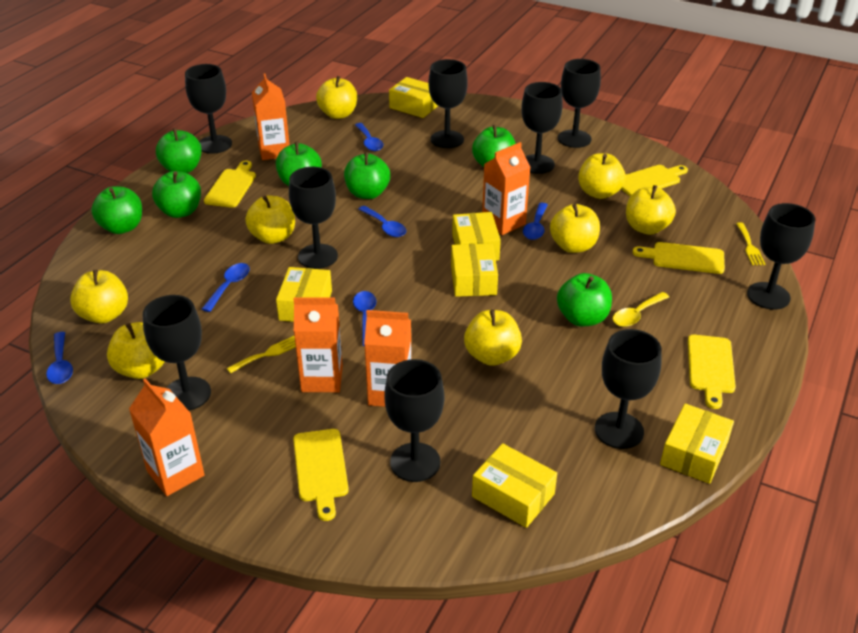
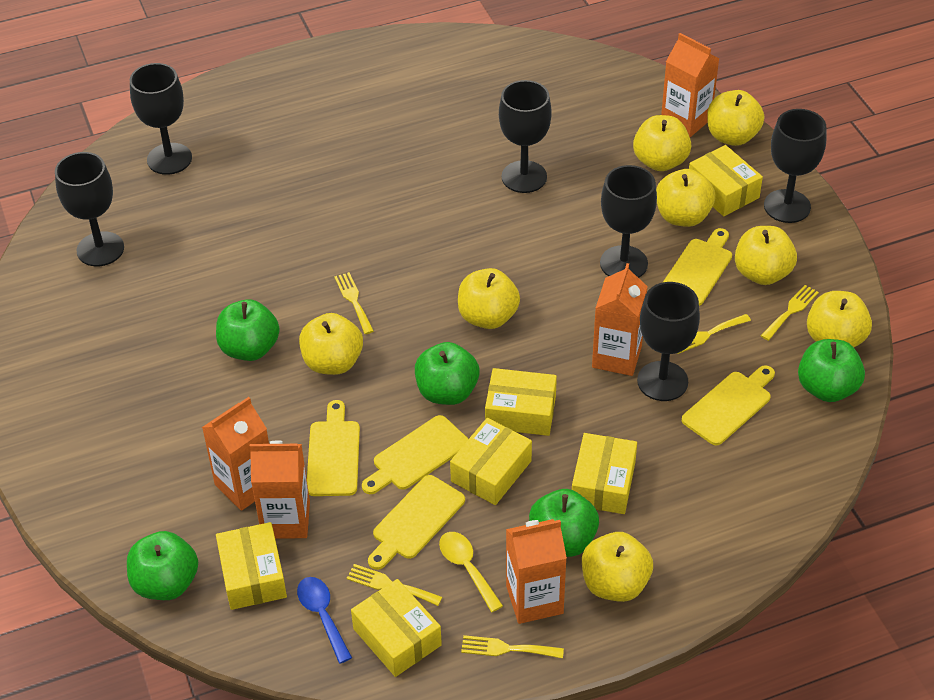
black goblet: 9 -> 6
blue spoon: 6 -> 1
green apple: 7 -> 5
yellow fork: 2 -> 5

